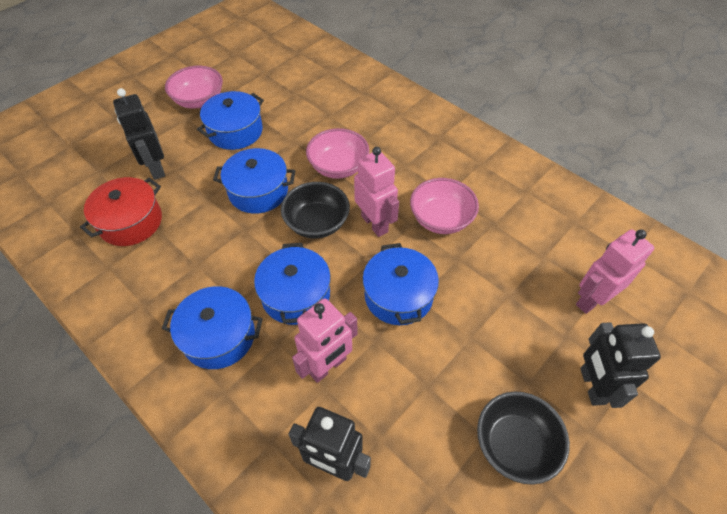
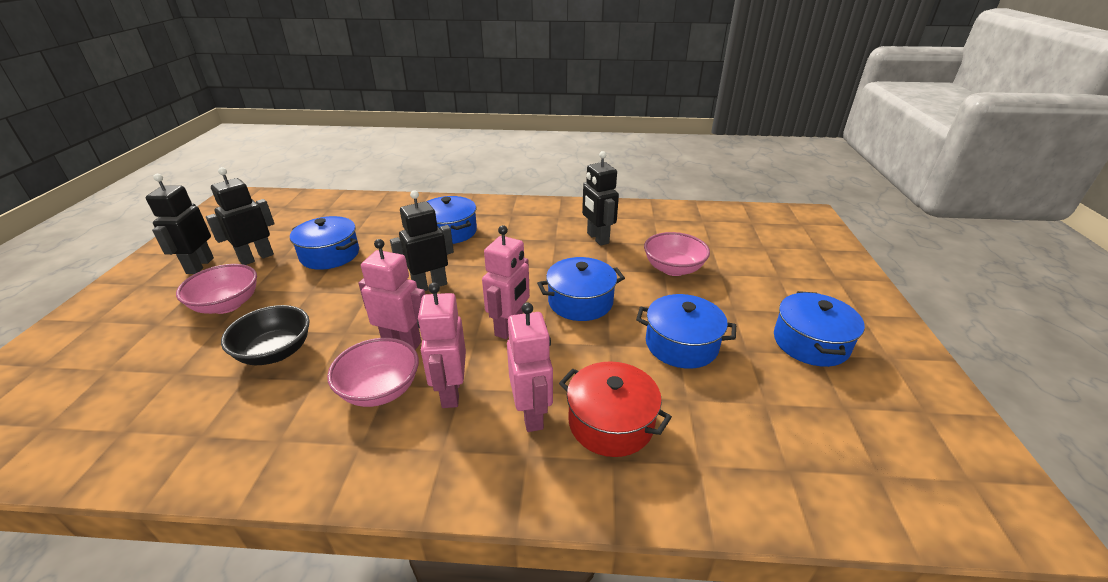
black bowl: 2 -> 1
black robot: 3 -> 4
pink robot: 3 -> 4

